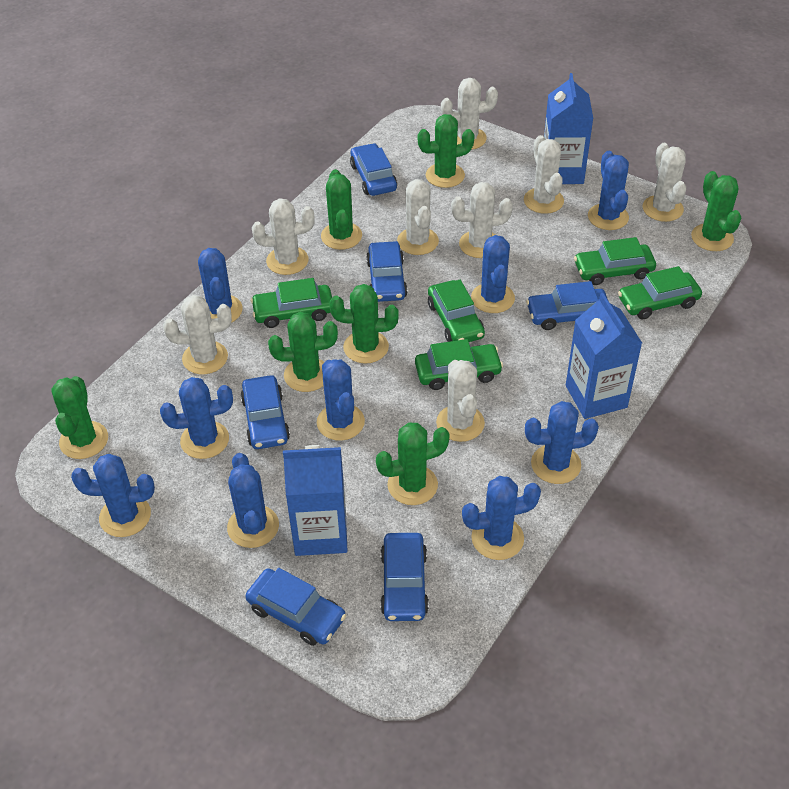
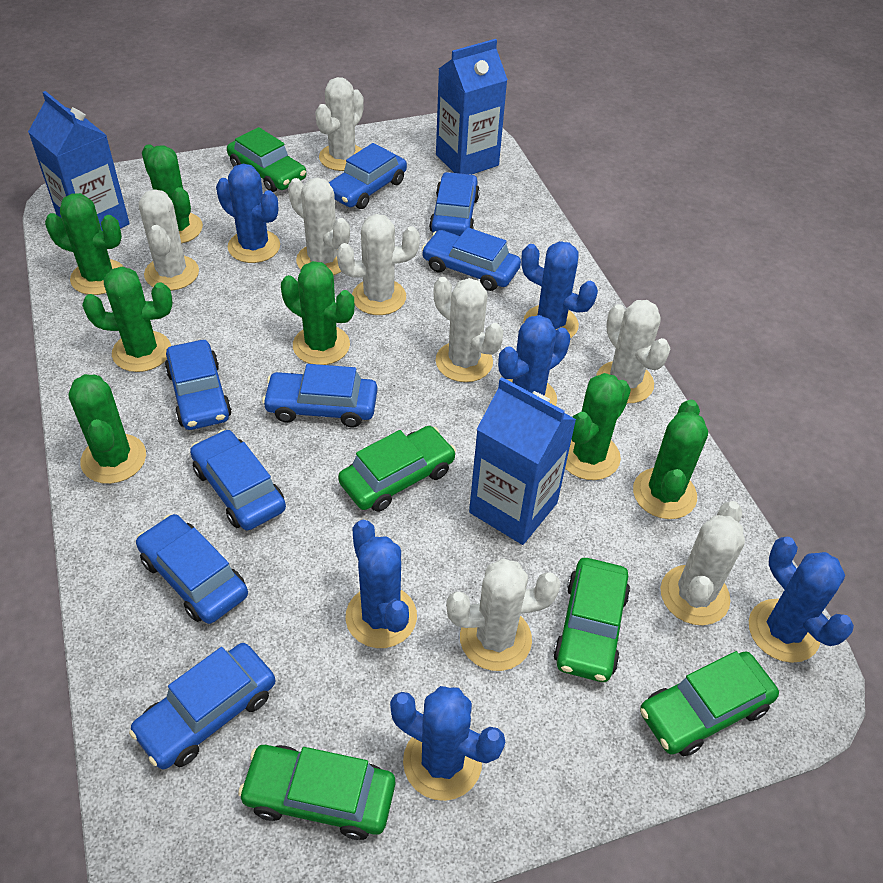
blue cactus: 9 -> 6
blue car: 6 -> 8

